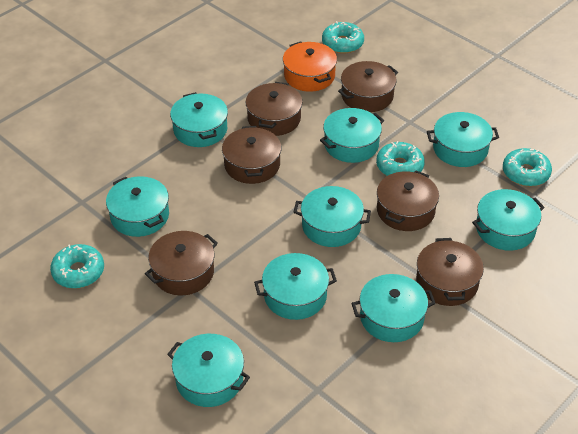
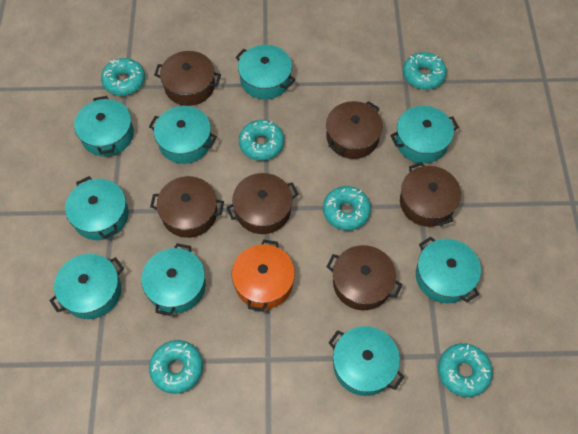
turquoise donut: 4 -> 6

